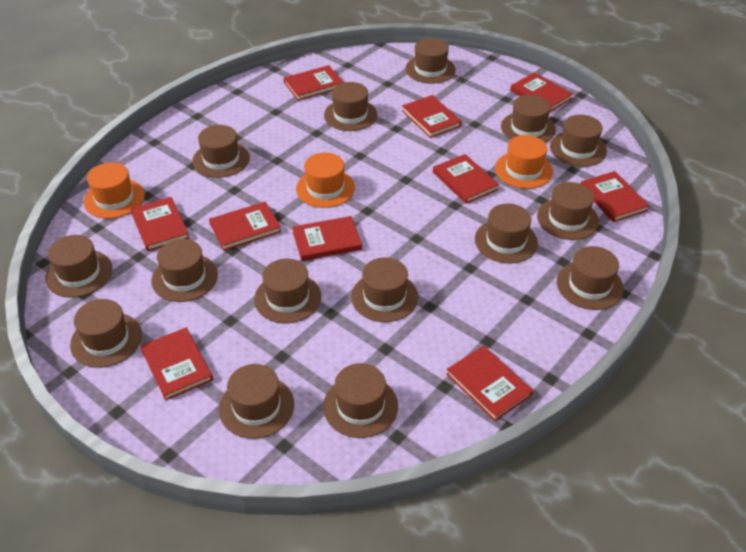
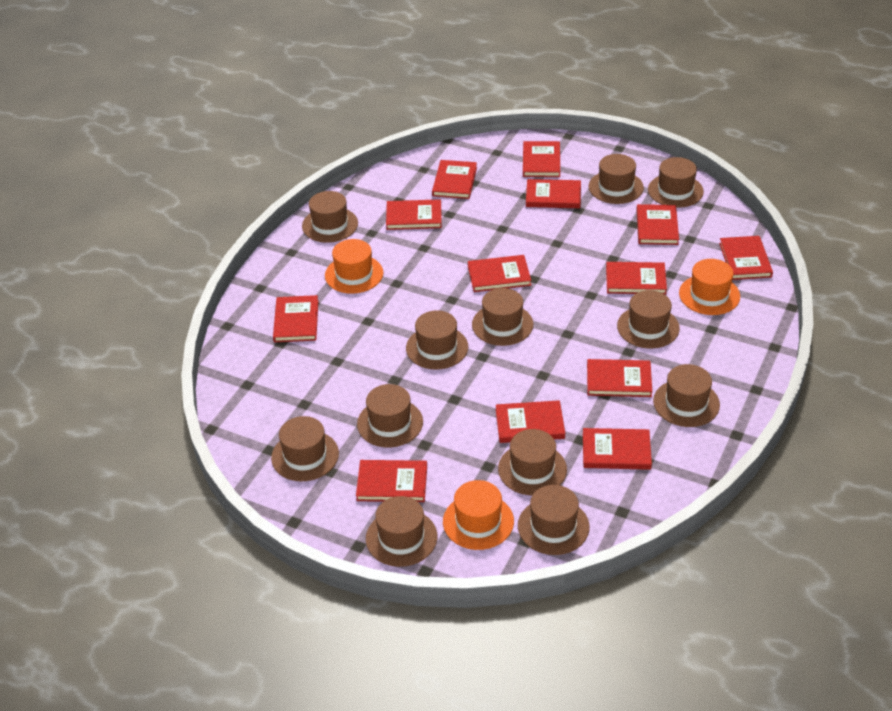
brown hat: 15 -> 12
red book: 10 -> 13

